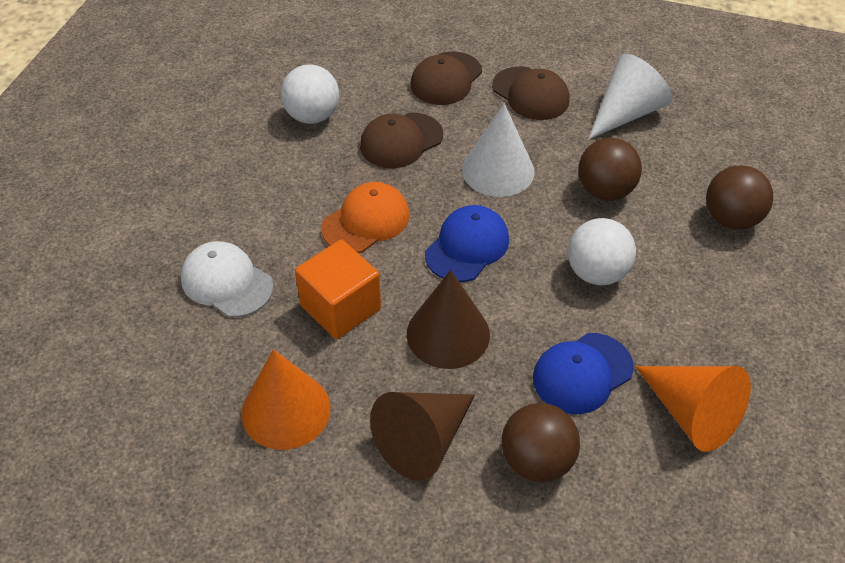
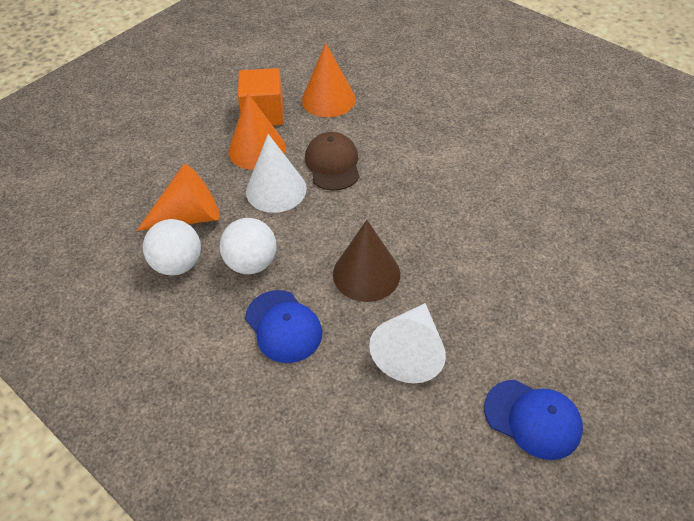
brown ball: 3 -> 0
brown cap: 3 -> 1
brown cone: 2 -> 1
orange cap: 1 -> 0
orange cone: 2 -> 3
white cap: 1 -> 0

